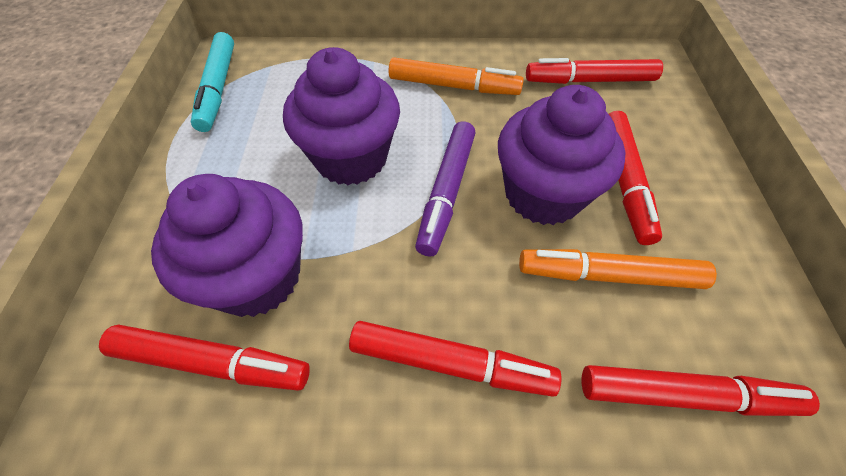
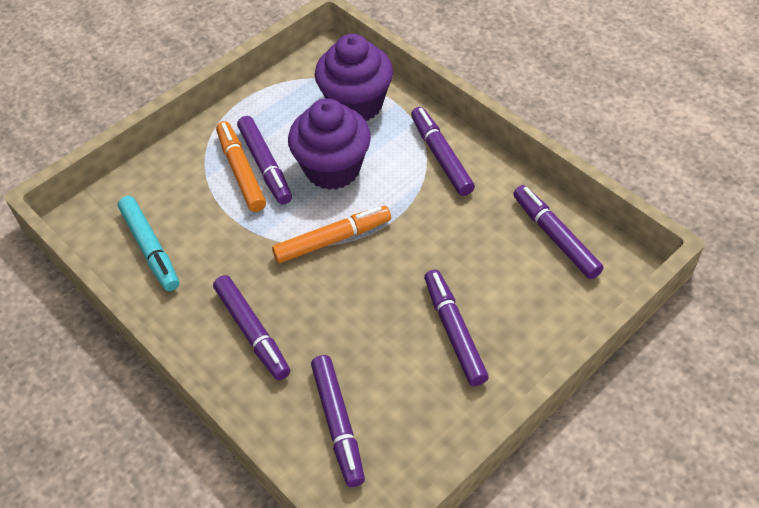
purple cupcake: 3 -> 2
purple marker: 1 -> 6
red marker: 5 -> 0

